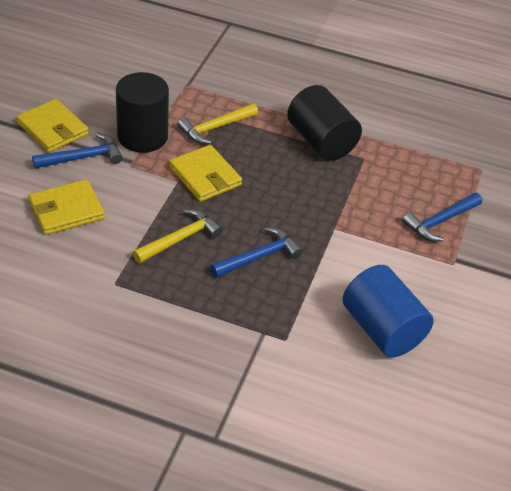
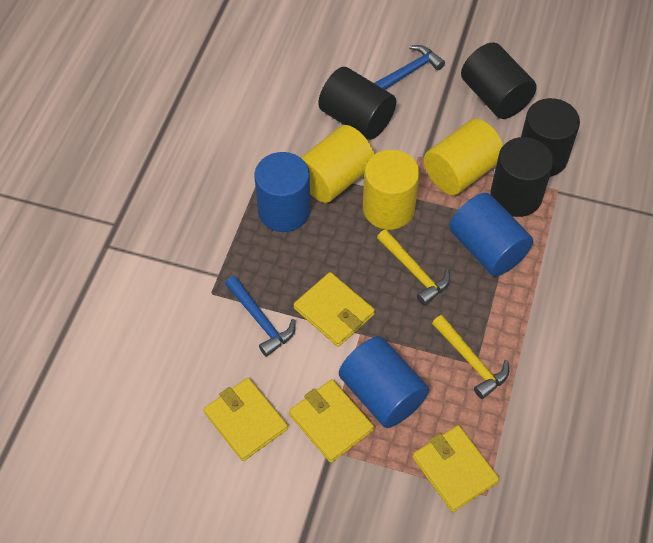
black cylinder: 2 -> 4
blue cylinder: 1 -> 3
blue hammer: 3 -> 2
yellow cylinder: 0 -> 3
yellow wallet: 3 -> 4

